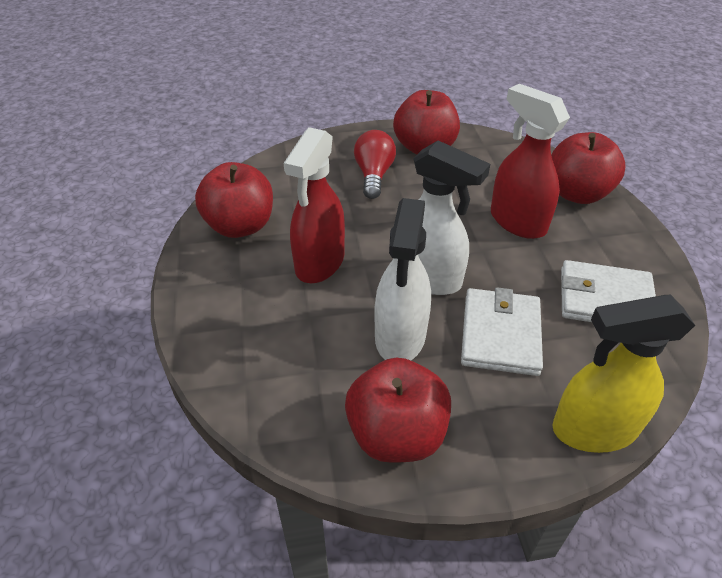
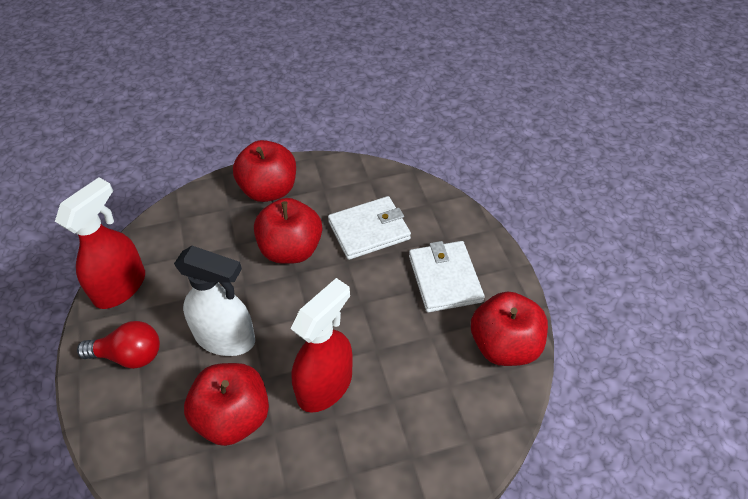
white spray bottle: 2 -> 1
yellow spray bottle: 1 -> 0

